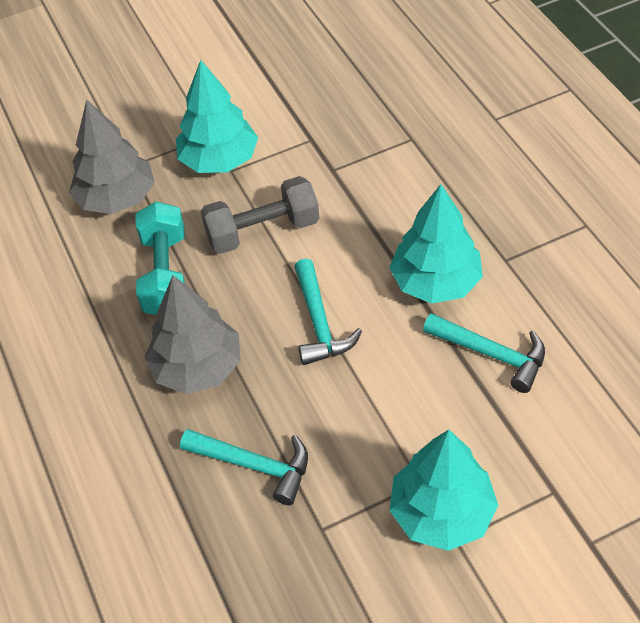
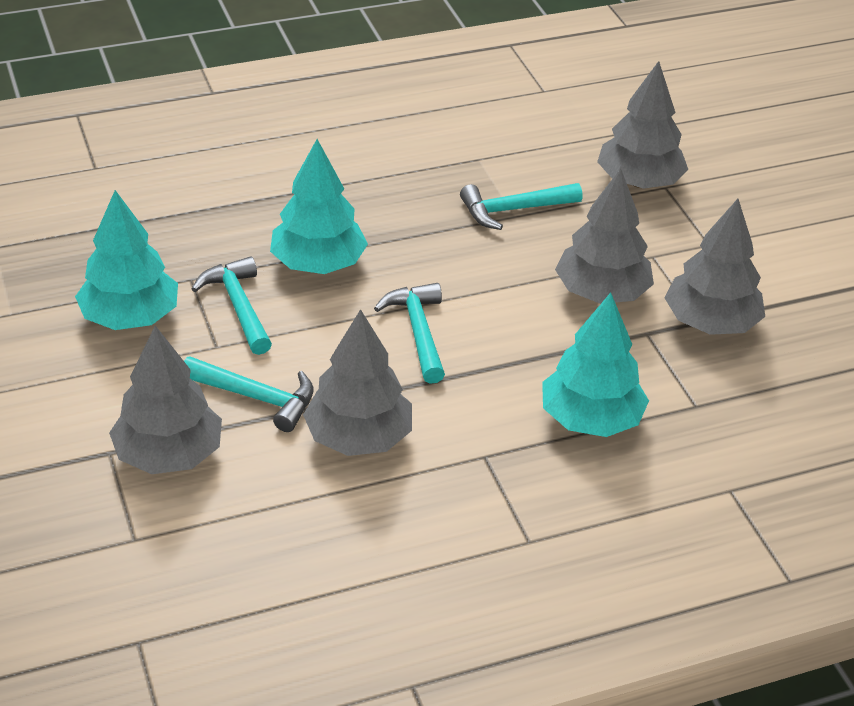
grey dumbbell: 1 -> 0
grey tree: 2 -> 5
turquoise dumbbell: 1 -> 0
turquoise hammer: 3 -> 4

